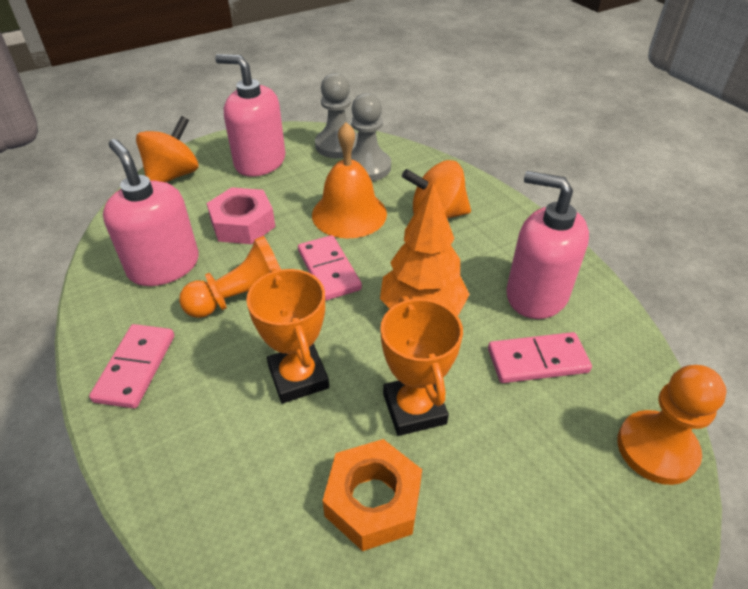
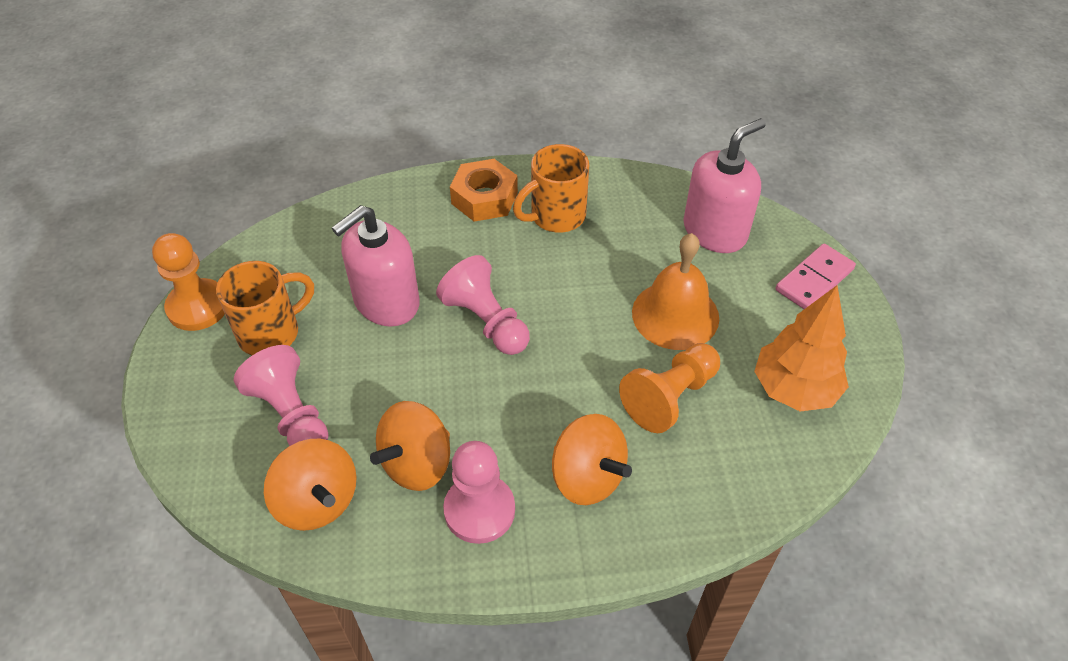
grey pawn: 2 -> 0
orange mug: 0 -> 2
orange spinning top: 2 -> 3
orange trophy: 2 -> 0
pink domino: 3 -> 1
pink nut: 1 -> 0
pink pawn: 0 -> 3
pink soap dispenser: 3 -> 2

